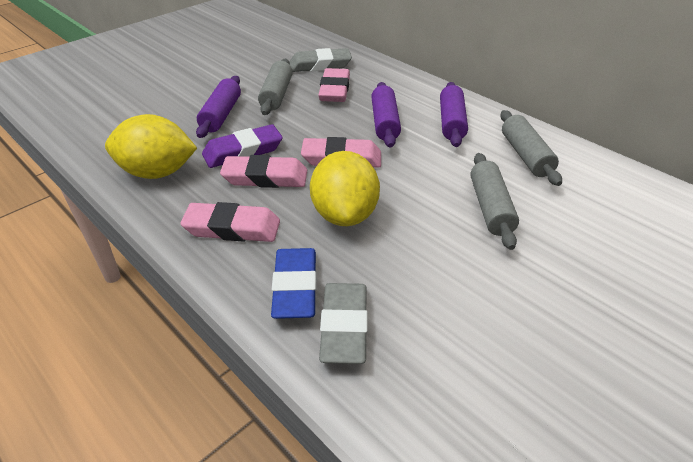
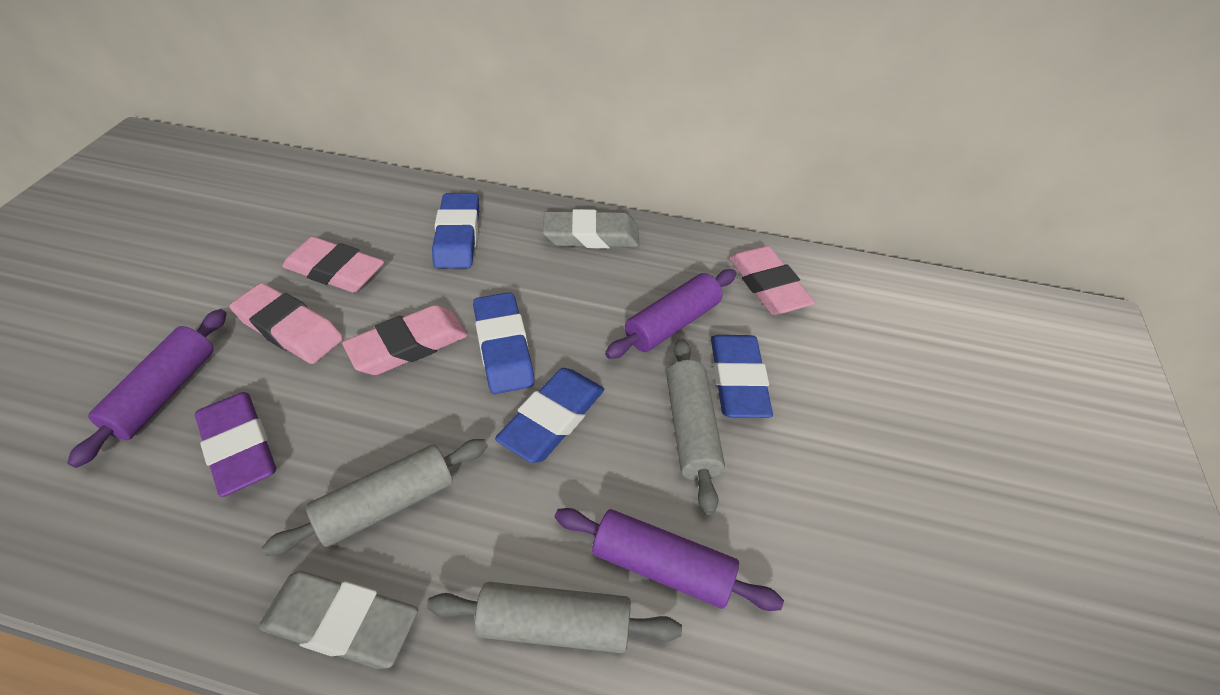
blue eraser: 1 -> 4
yellow lemon: 2 -> 0

